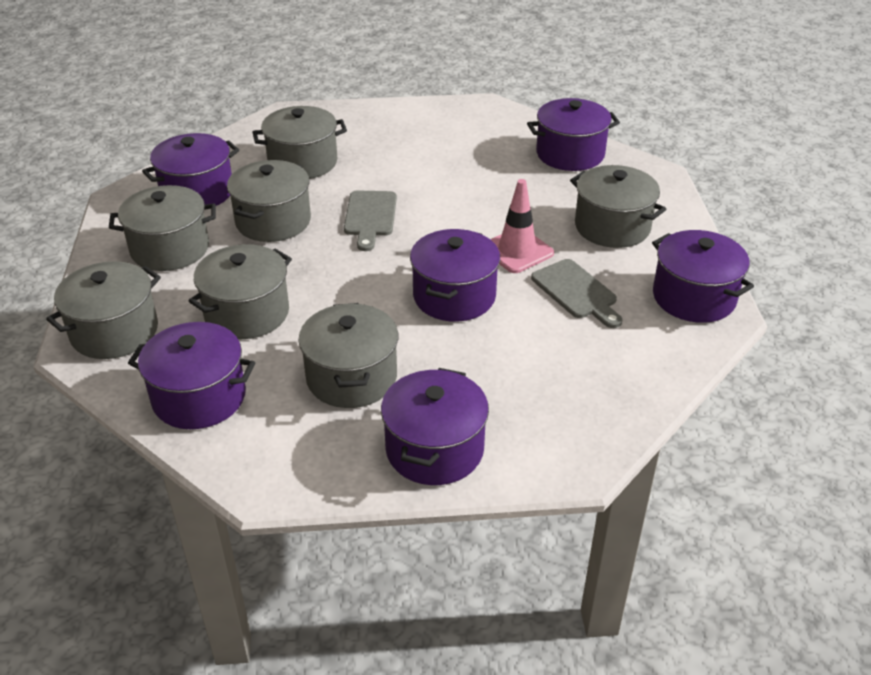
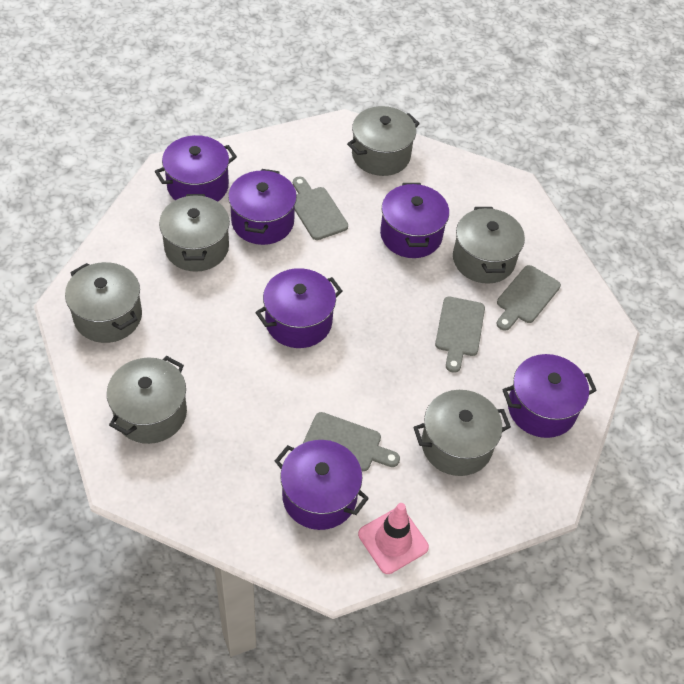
grey cutting board: 2 -> 4
grey pot: 7 -> 6

